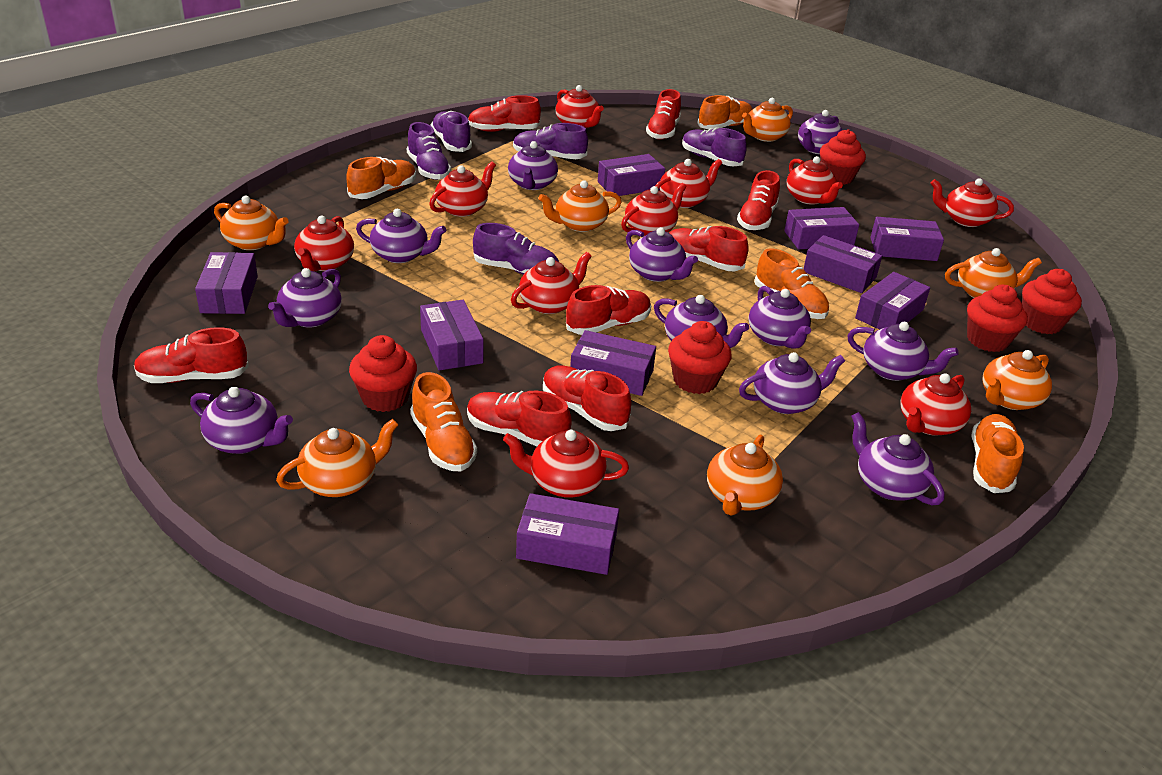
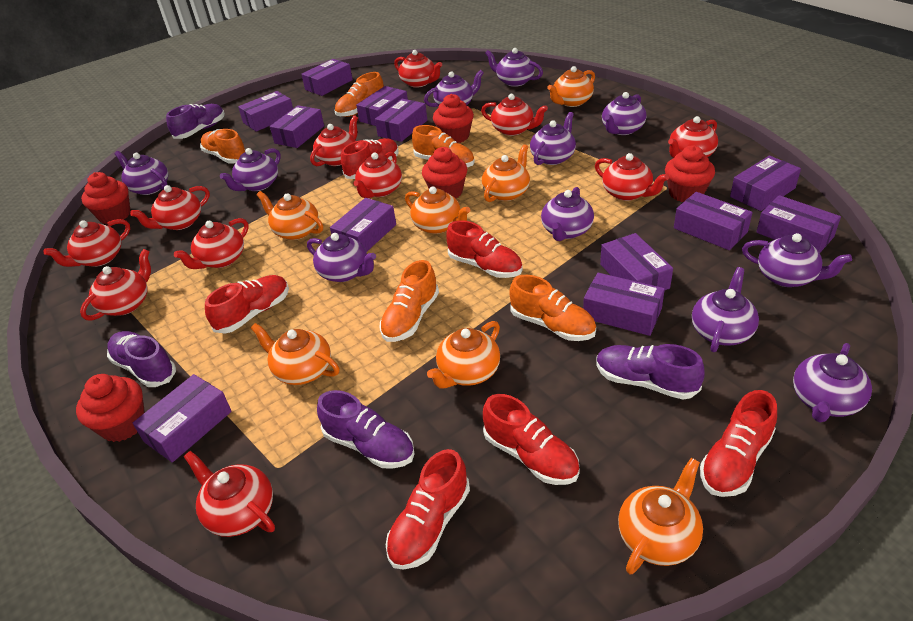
purple box: 9 -> 12
purple shoe: 5 -> 4
red shoe: 8 -> 6
red teapot: 10 -> 11

